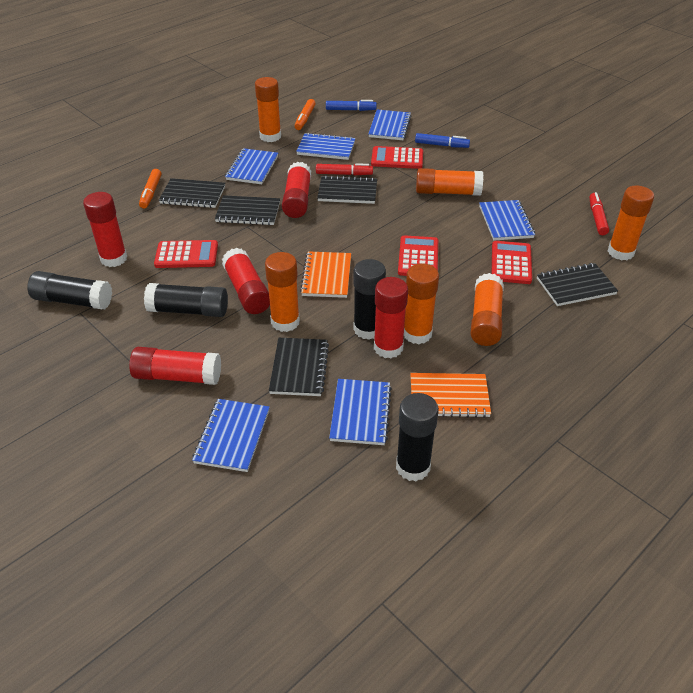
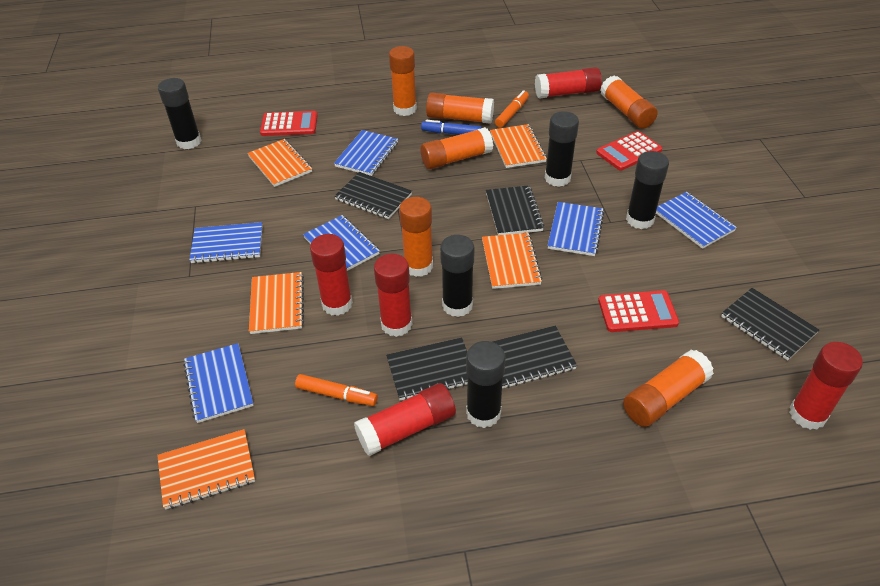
black glue stick: 4 -> 5
blue marker: 2 -> 1
orange notebook: 2 -> 5
red calculator: 4 -> 3
red marker: 2 -> 0

